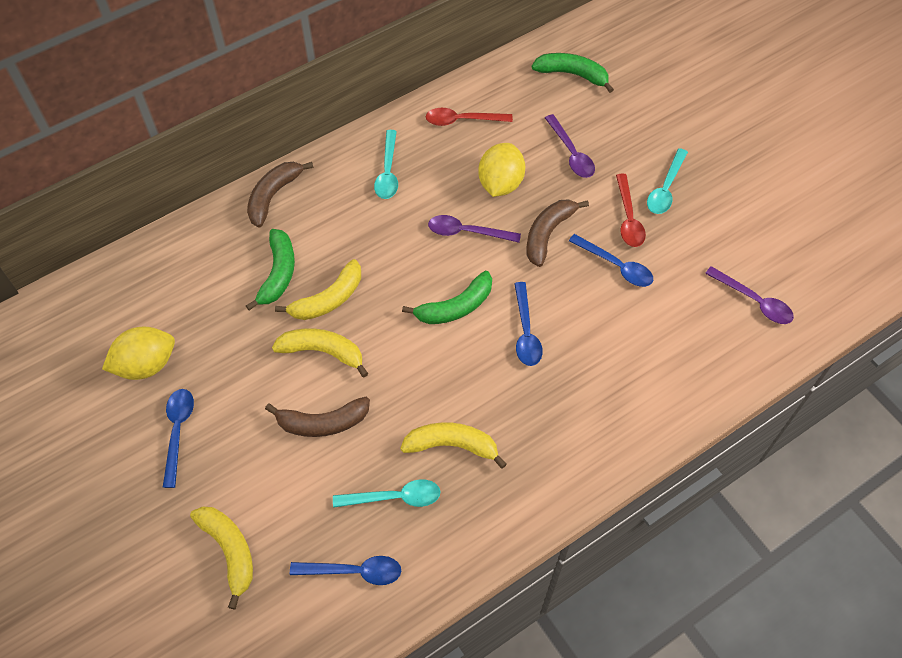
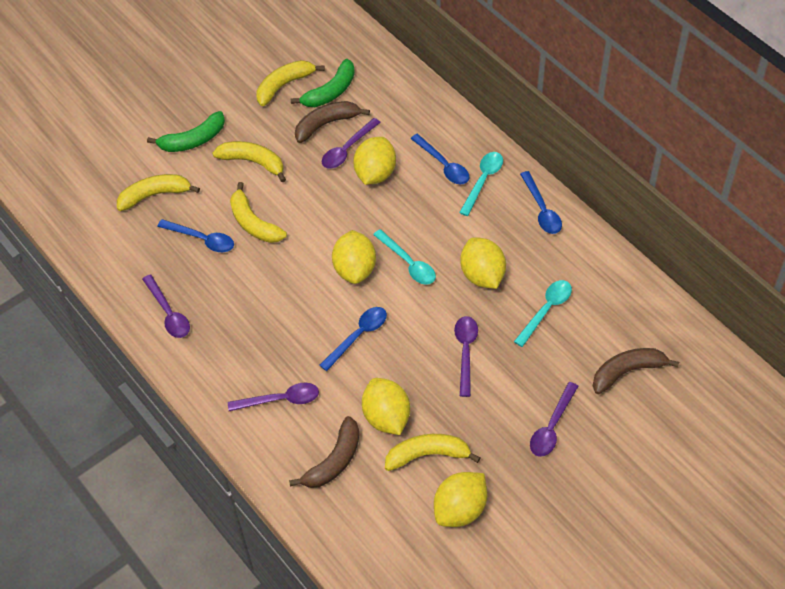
green banana: 3 -> 2
purple spoon: 3 -> 5
red spoon: 2 -> 0
yellow banana: 4 -> 5
yellow lemon: 2 -> 5

